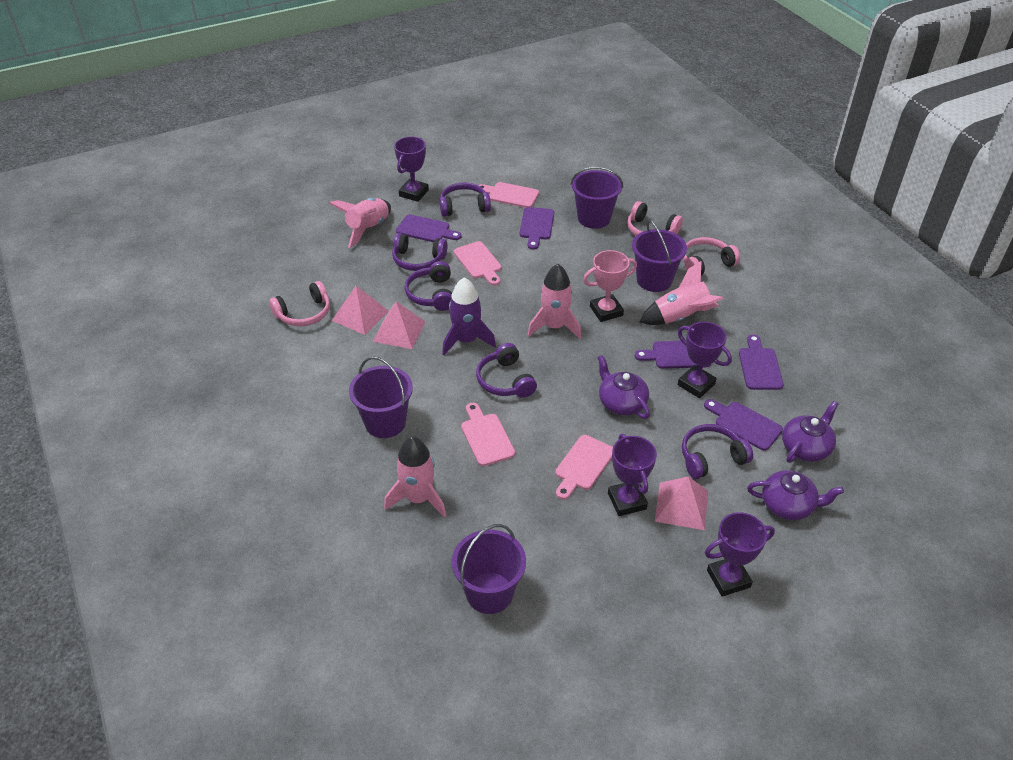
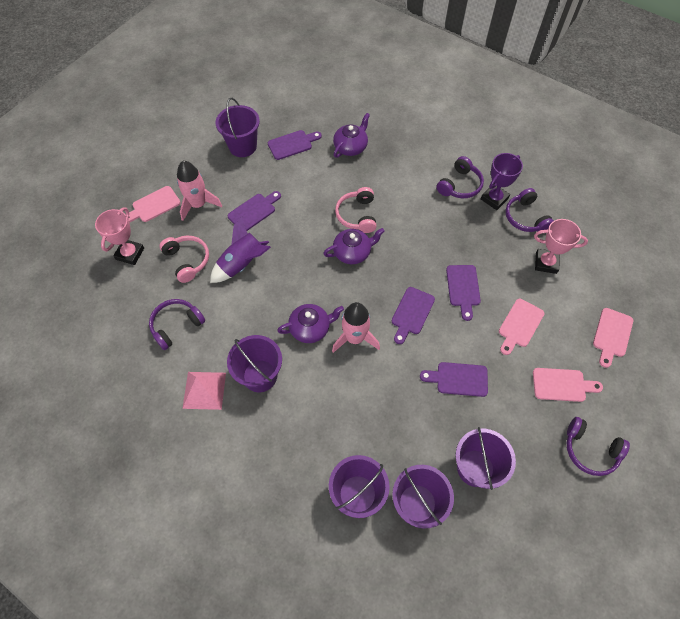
pink headphones: 3 -> 2
pink pyramid: 3 -> 1
pink rocket: 4 -> 2
pink trophy: 1 -> 2
purple bucket: 4 -> 5
purple headphones: 5 -> 4
purple trophy: 4 -> 1

